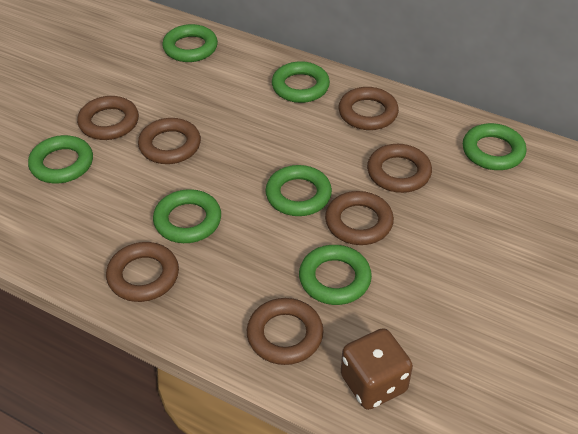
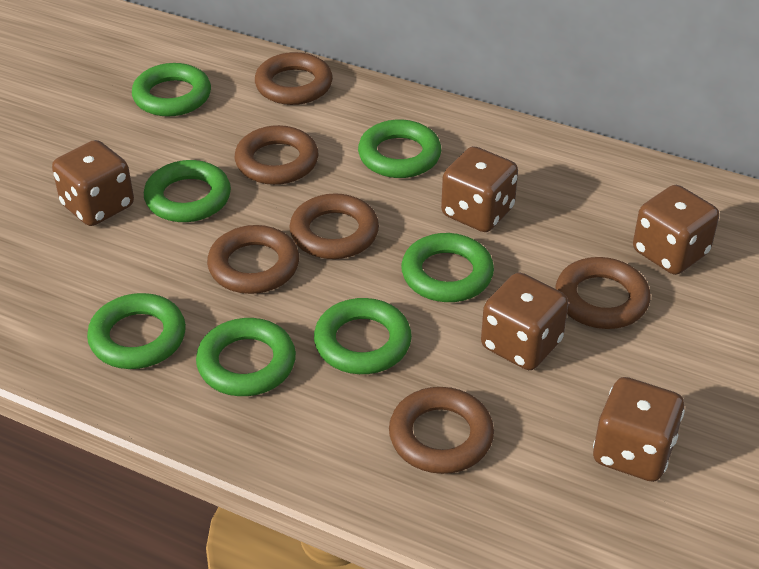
brown dice: 1 -> 5
brown ring: 7 -> 6

